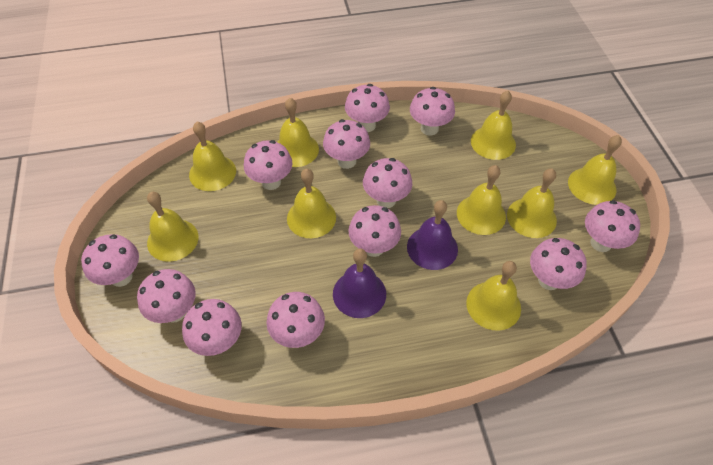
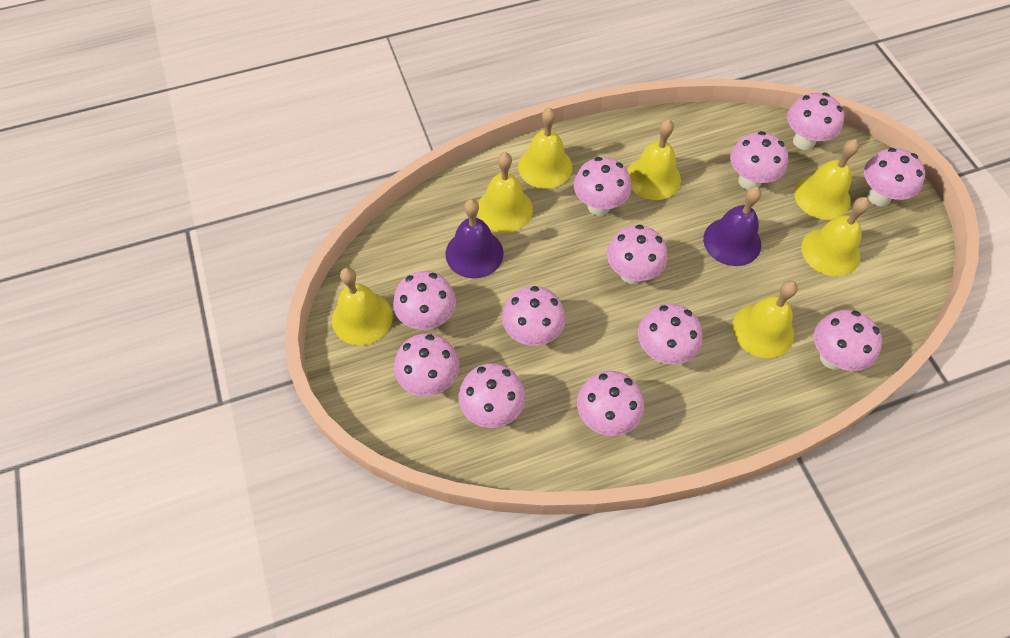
yellow bell: 9 -> 7

